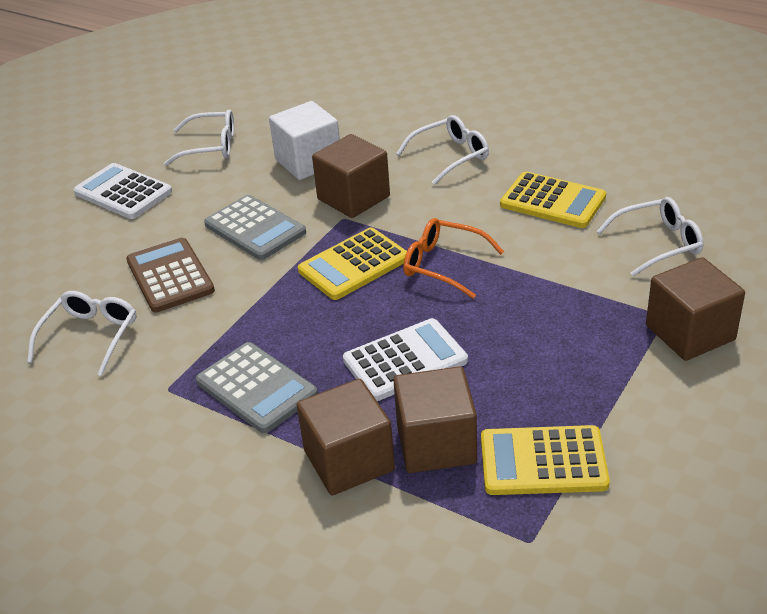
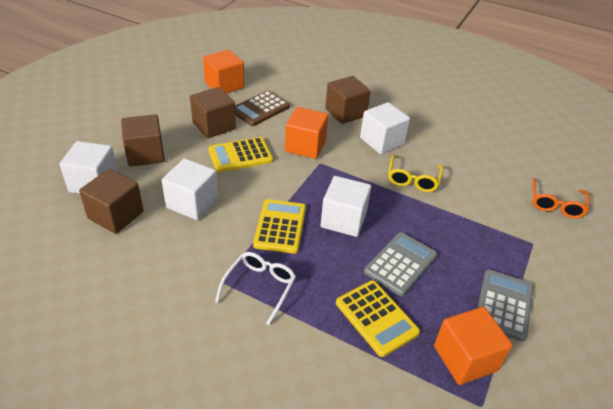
orange cube: 0 -> 3
white calculator: 2 -> 0
white cube: 1 -> 4
white glasses: 4 -> 1
yellow glasses: 0 -> 1

